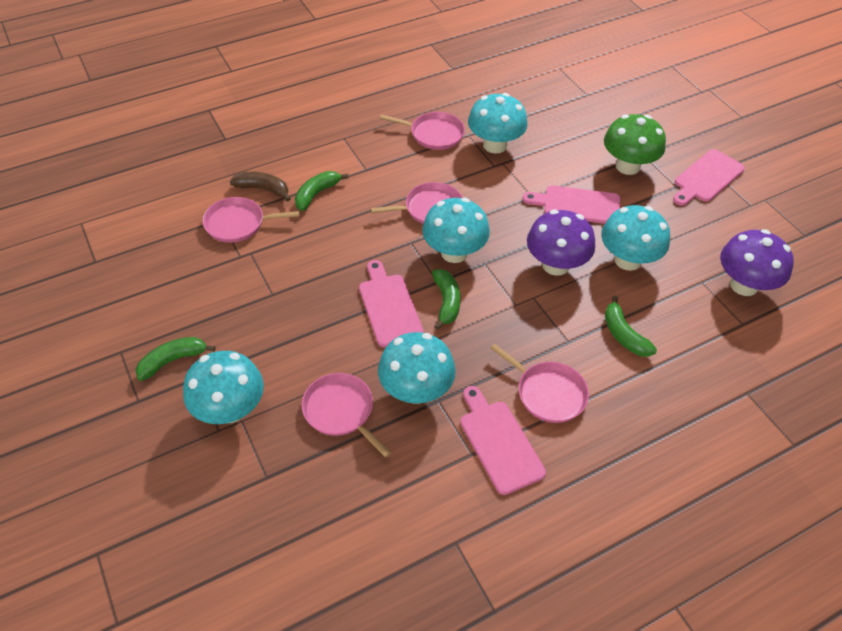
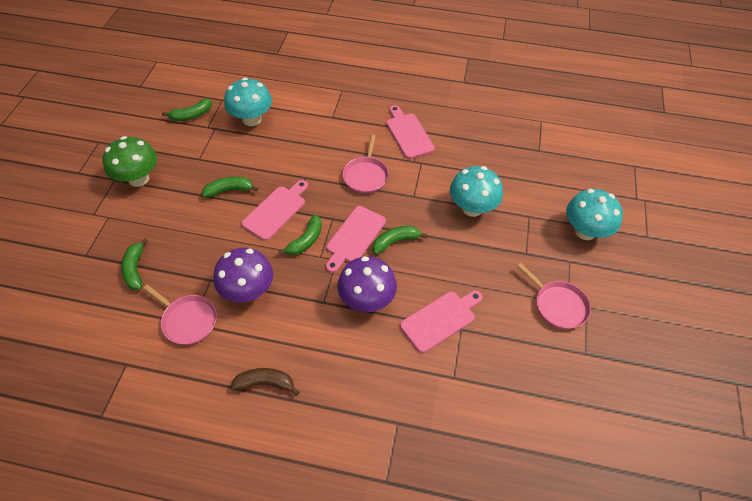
green banana: 4 -> 5
pink pan: 5 -> 3
turquoise mushroom: 5 -> 3

